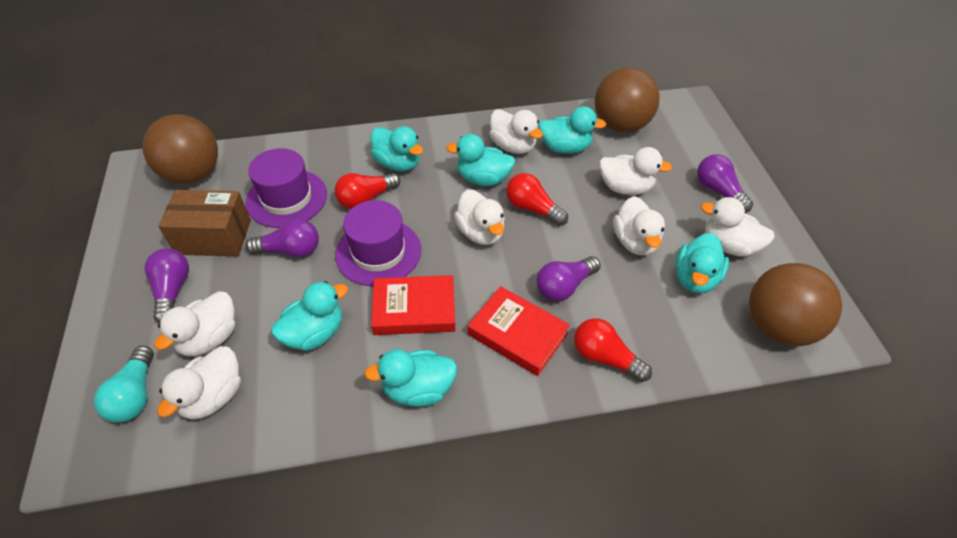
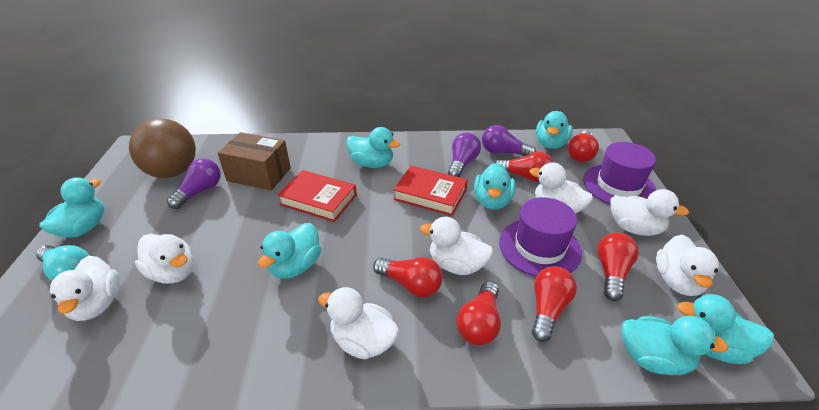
brown ball: 3 -> 1
purple light bulb: 4 -> 3
red light bulb: 3 -> 6
turquoise duck: 6 -> 7

